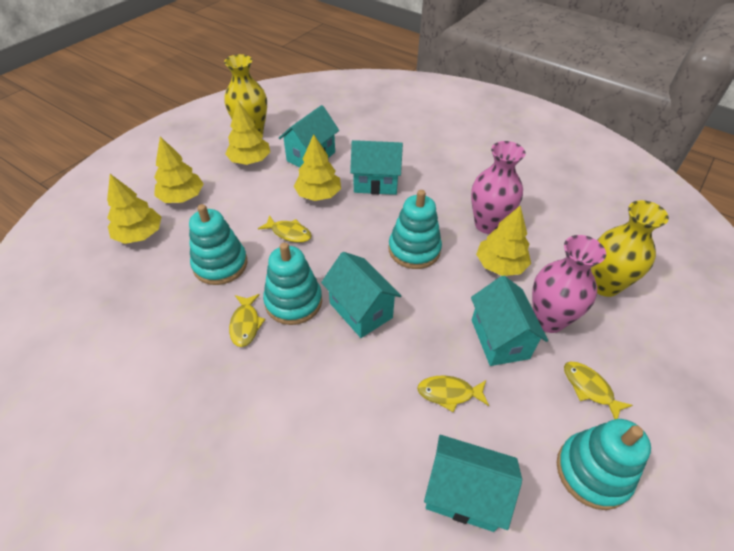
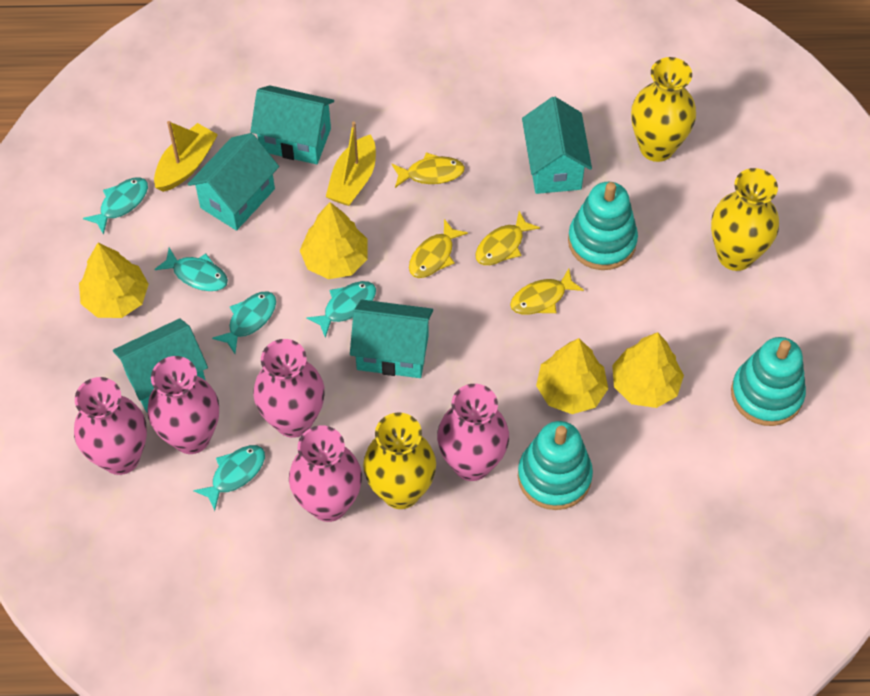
pink vase: 2 -> 5
turquoise fish: 0 -> 5
turquoise stacking toy: 4 -> 3
yellow boat: 0 -> 2
yellow tree: 5 -> 4
yellow vase: 2 -> 3

